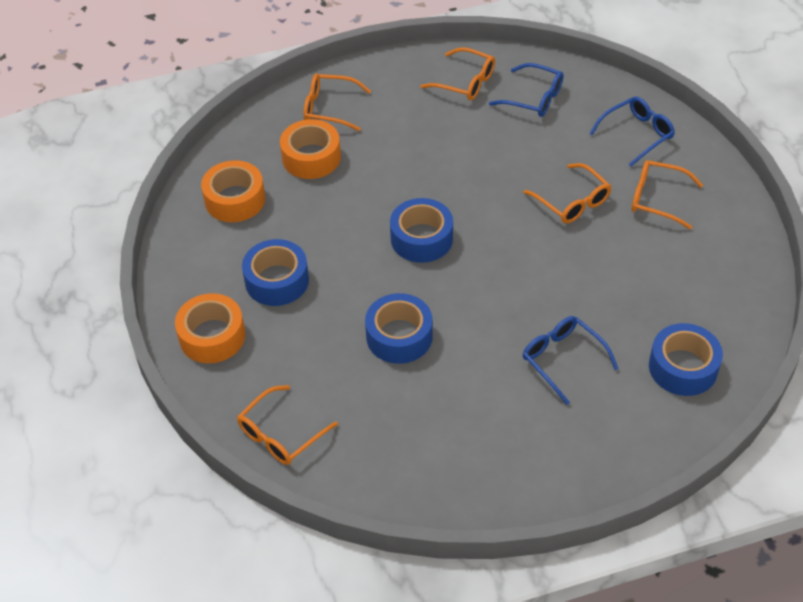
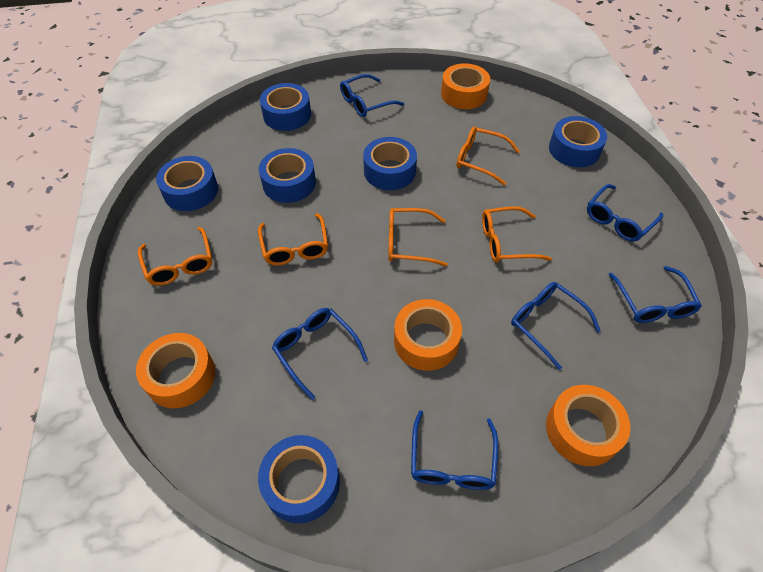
blue glasses: 3 -> 6
blue tape: 4 -> 6
orange tape: 3 -> 4

